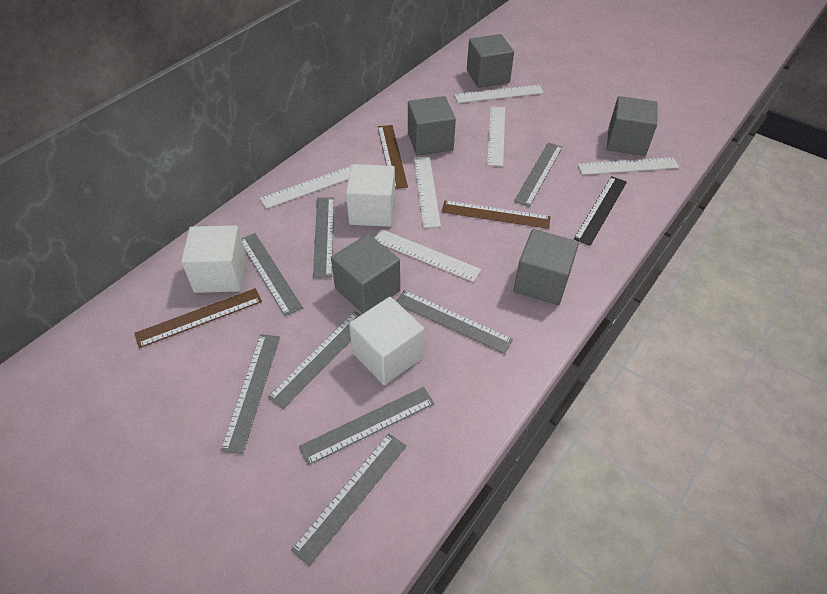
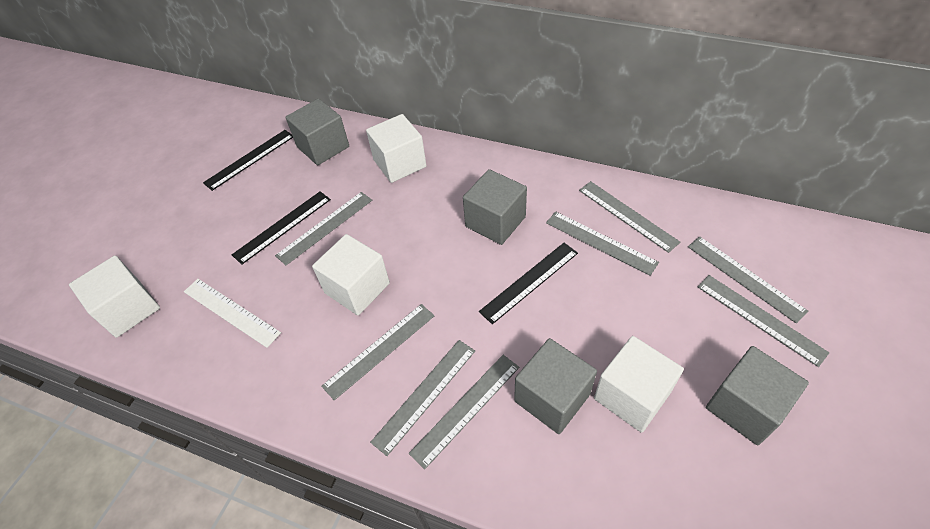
black ruler: 1 -> 3
brown ruler: 3 -> 0
grey cube: 5 -> 4
white cube: 3 -> 4
white ruler: 6 -> 1

